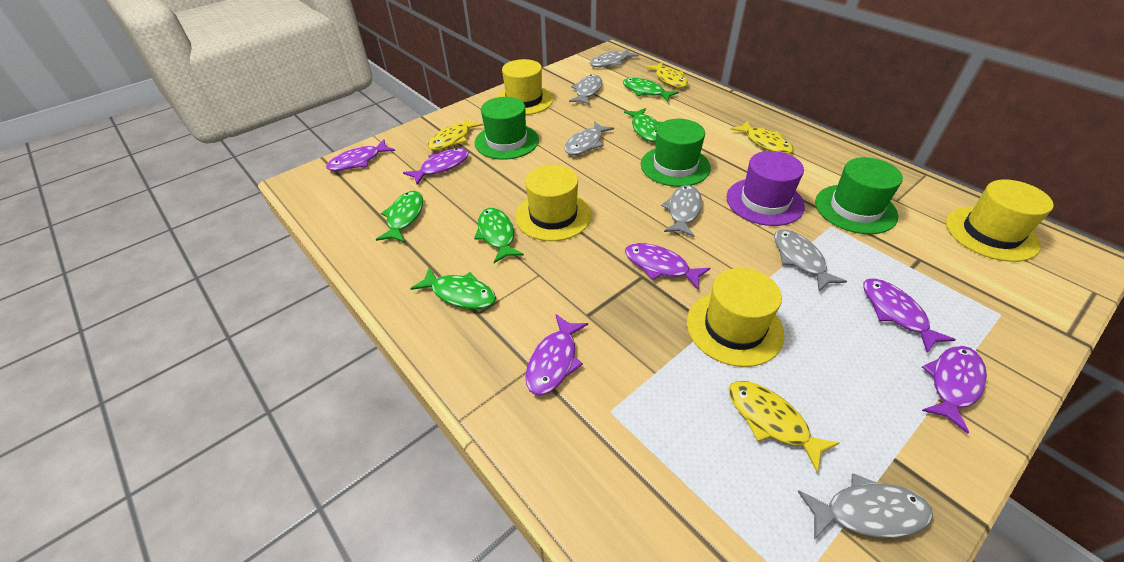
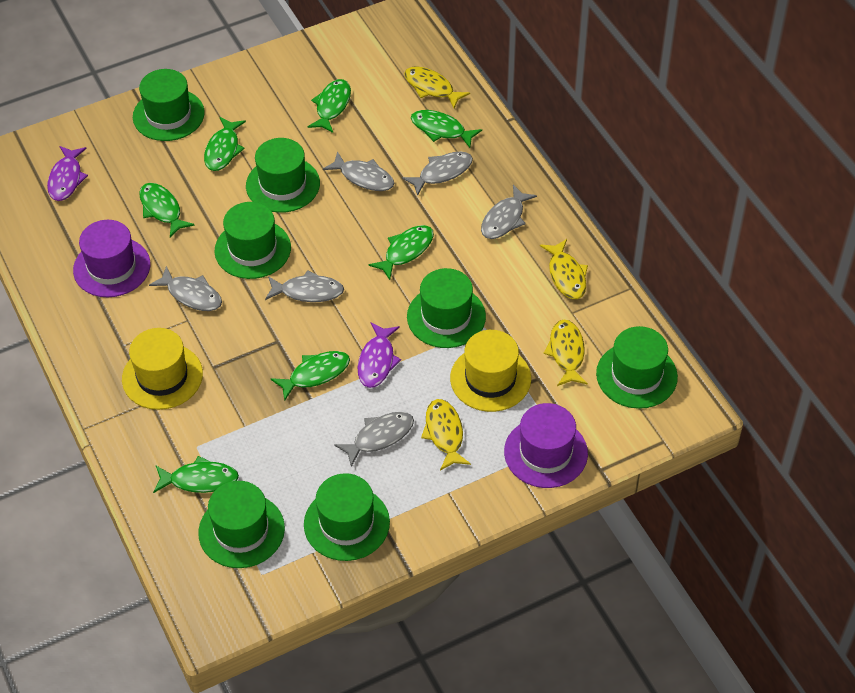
green fish: 5 -> 7
green hat: 3 -> 7
purple fish: 6 -> 2
purple hat: 1 -> 2
yellow hat: 4 -> 2

